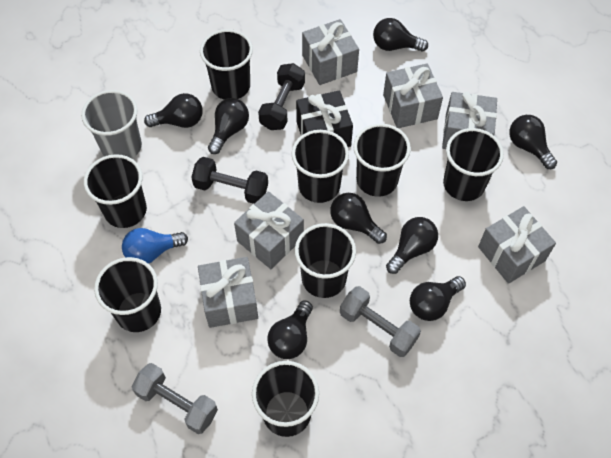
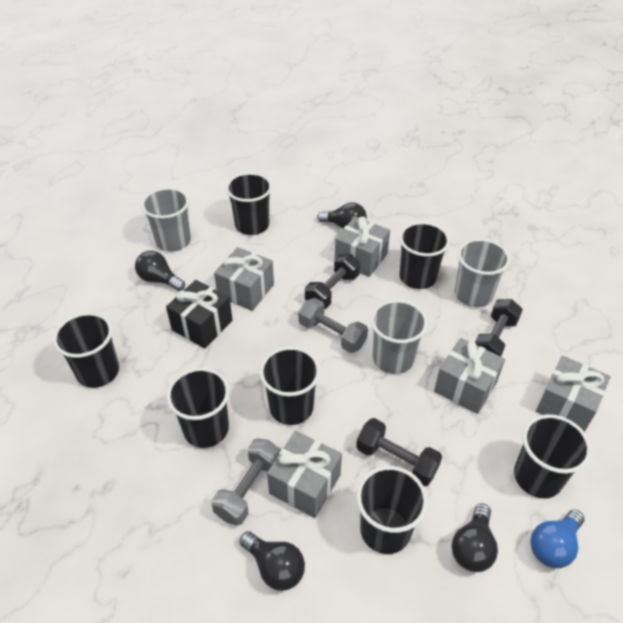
black cup: 8 -> 7
black dumbbell: 2 -> 3
black light bulb: 8 -> 4
grey cup: 1 -> 3
grey gift: 6 -> 5

